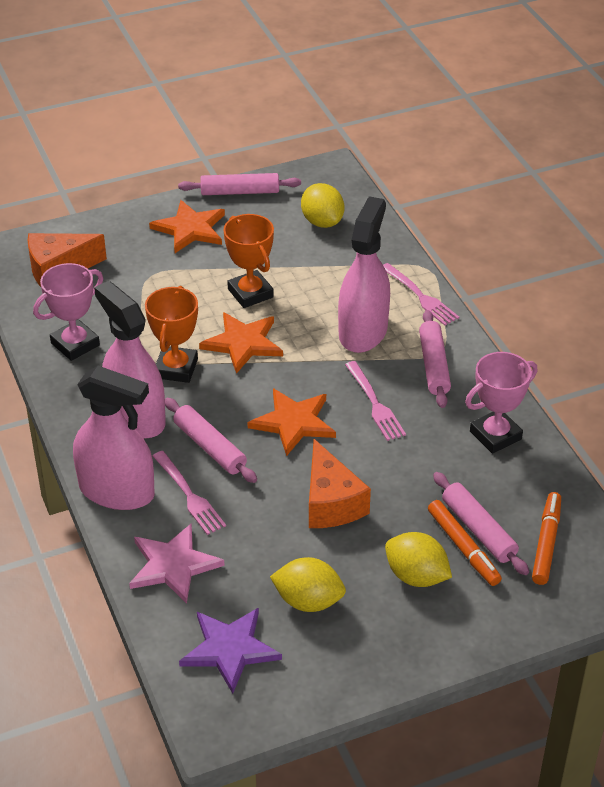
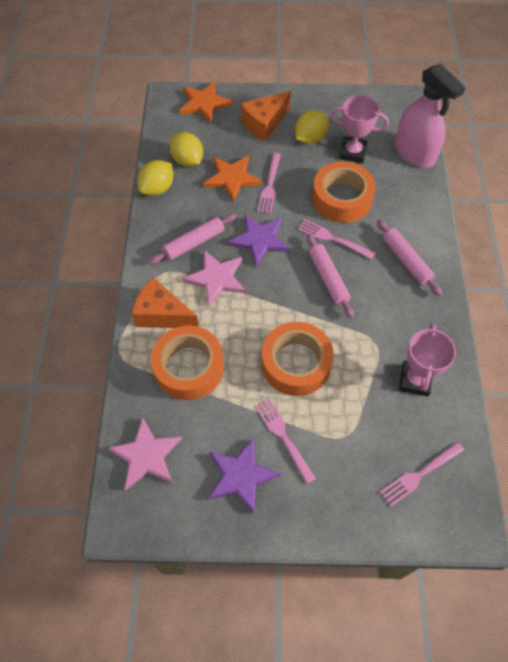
orange marker: 2 -> 0
orange star: 3 -> 2
orange tape: 0 -> 3
orange trophy: 2 -> 0
pink fork: 3 -> 4
pink rolling pin: 4 -> 3
pink spray bottle: 3 -> 1
pink star: 1 -> 2
purple star: 1 -> 2

